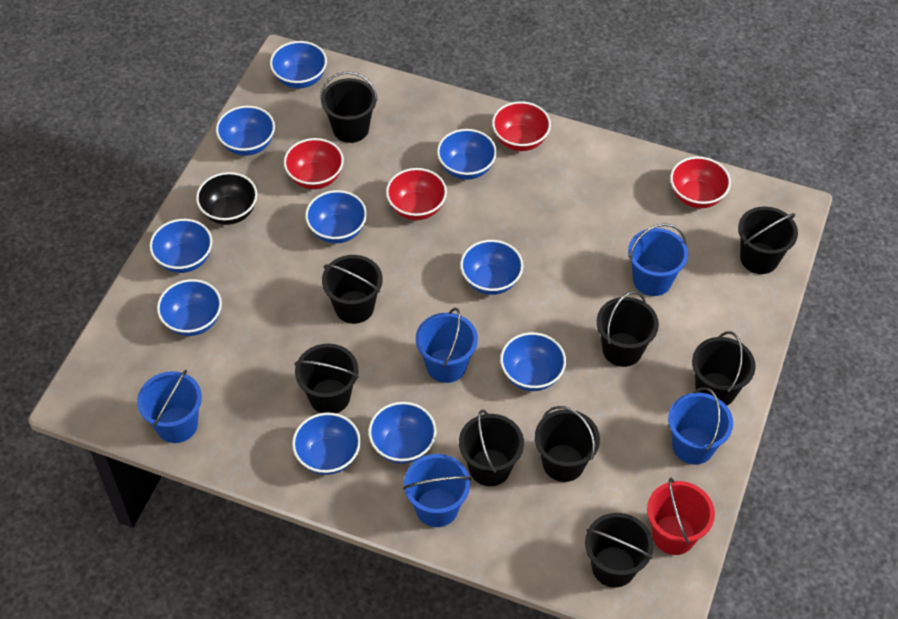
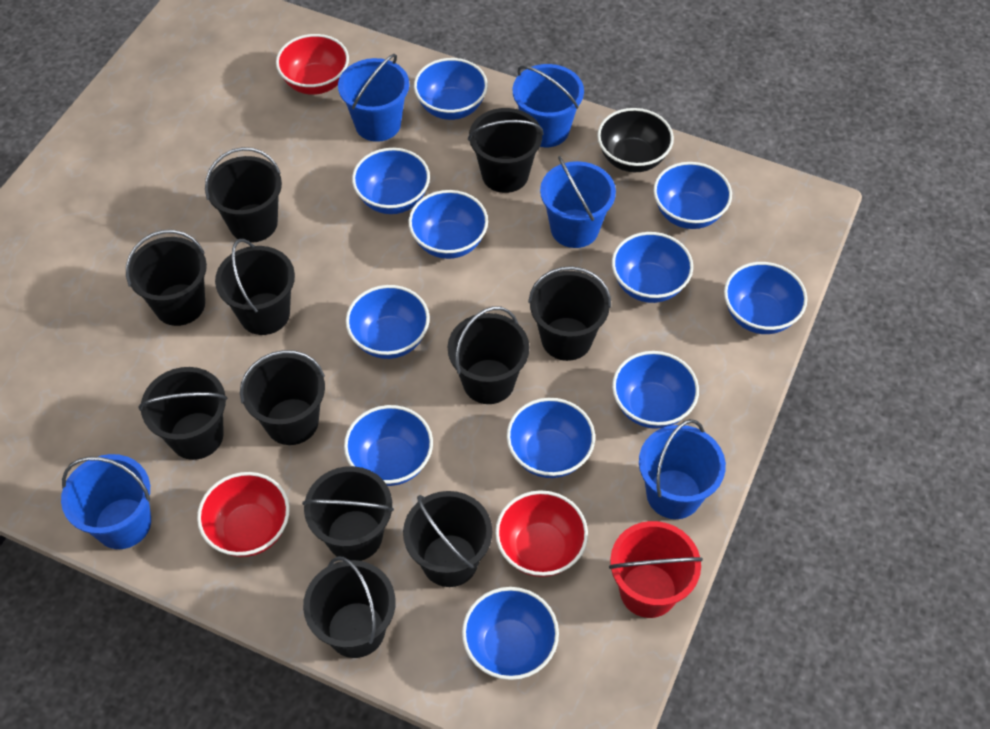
black bucket: 9 -> 11
blue bowl: 10 -> 11
red bowl: 4 -> 3

